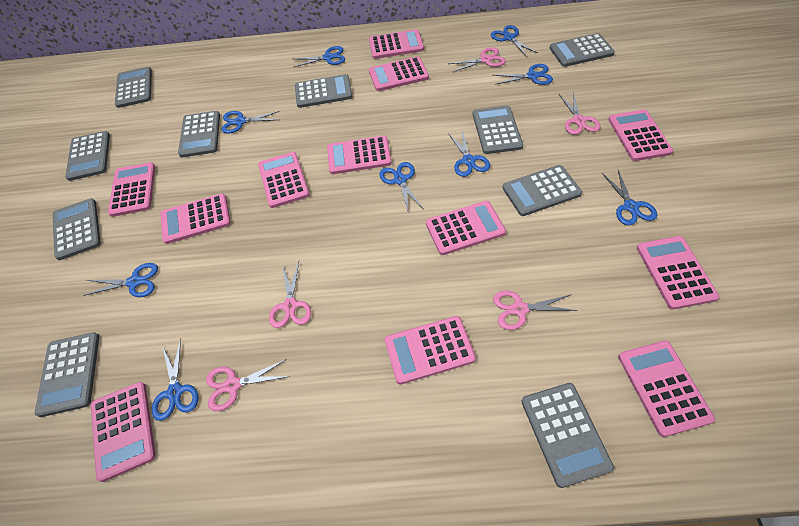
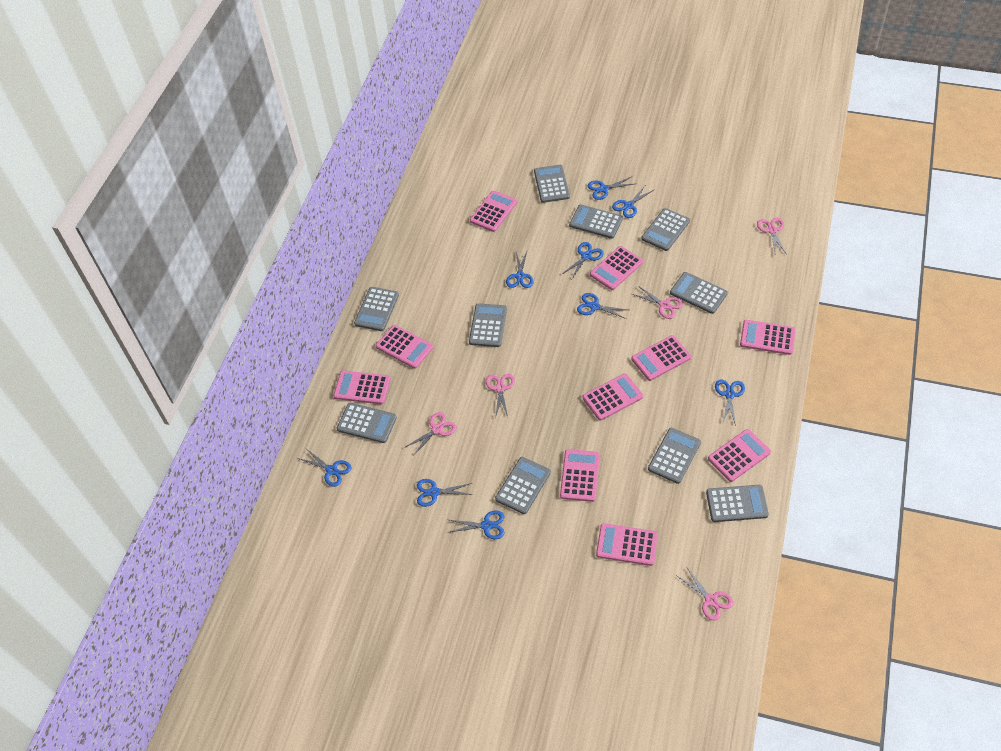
pink calculator: 12 -> 10

